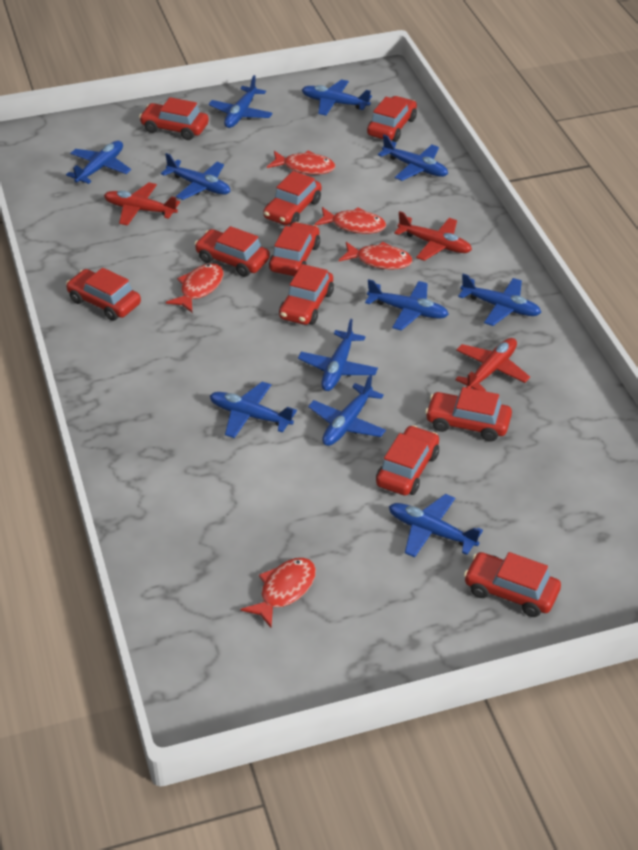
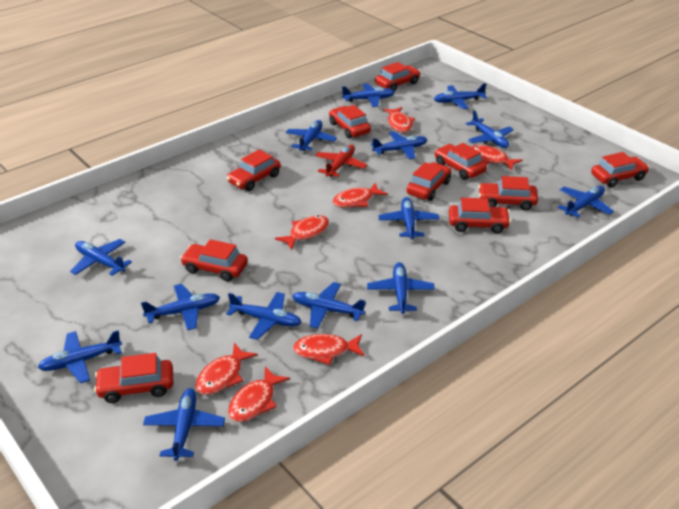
blue plane: 11 -> 14
red fish: 5 -> 7
red plane: 3 -> 1

